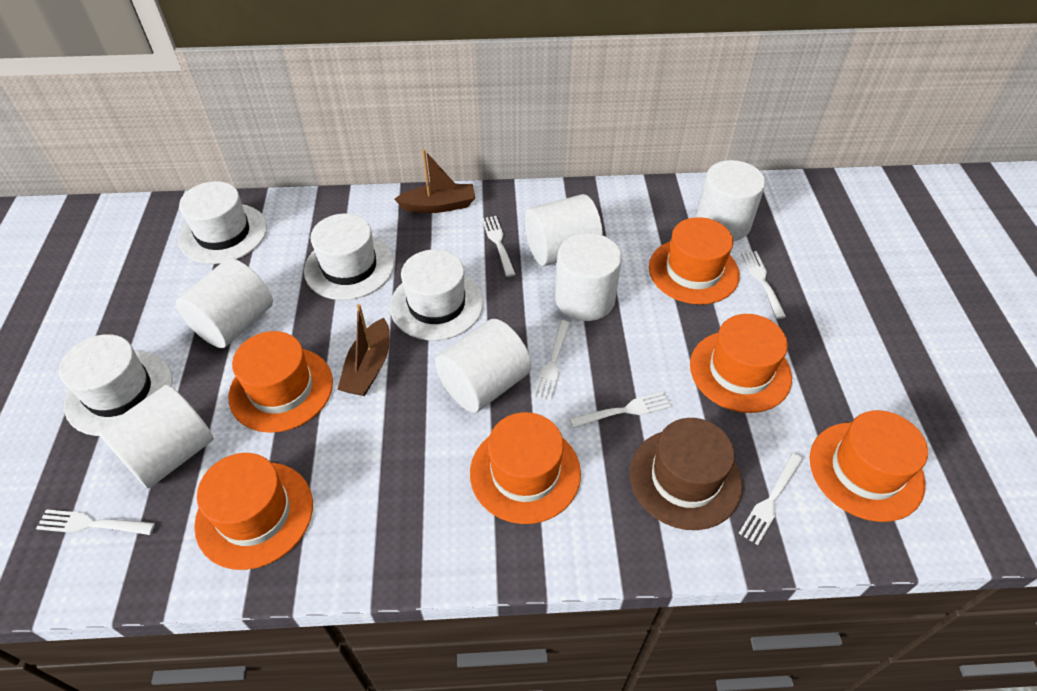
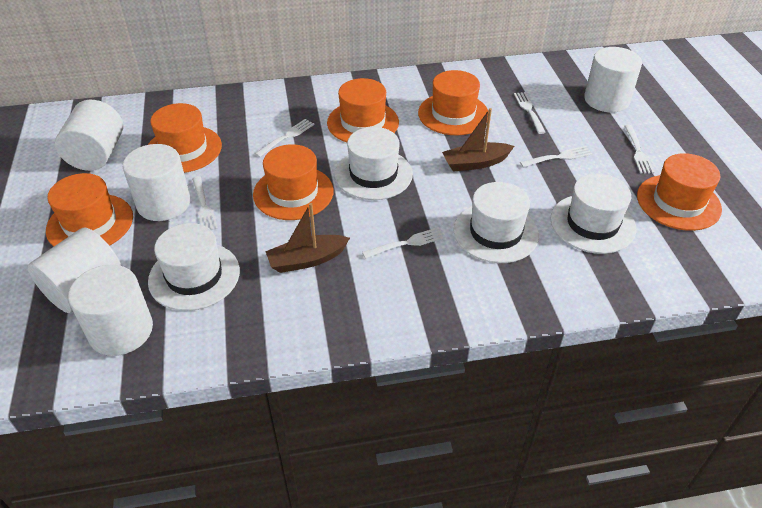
brown hat: 1 -> 0
white cylinder: 6 -> 5

